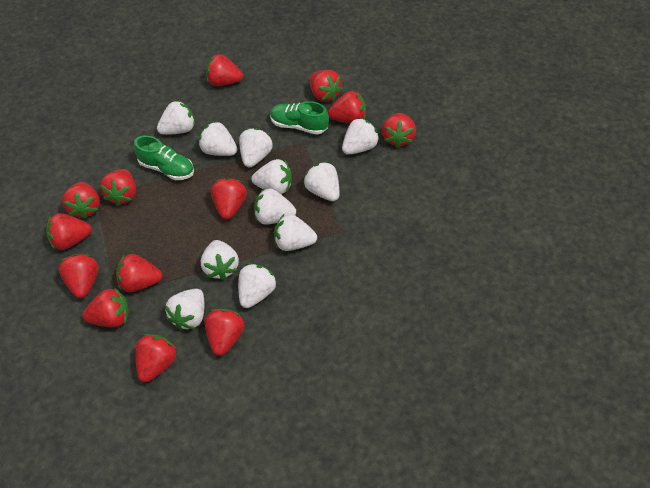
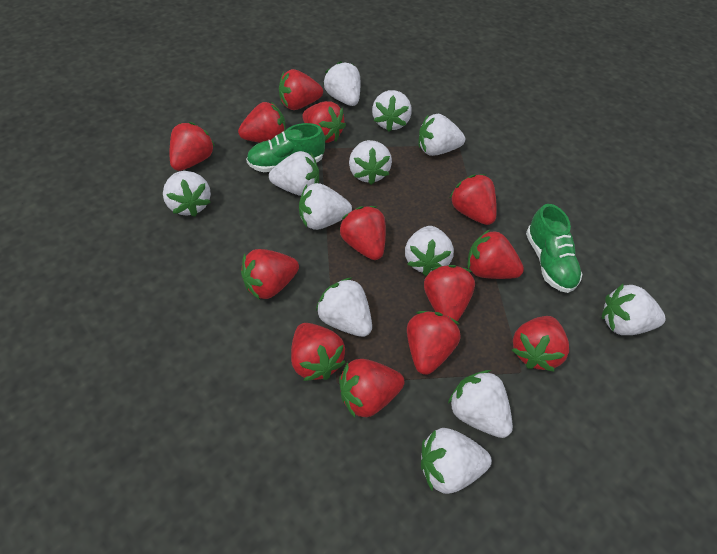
white strawberry: 11 -> 12

